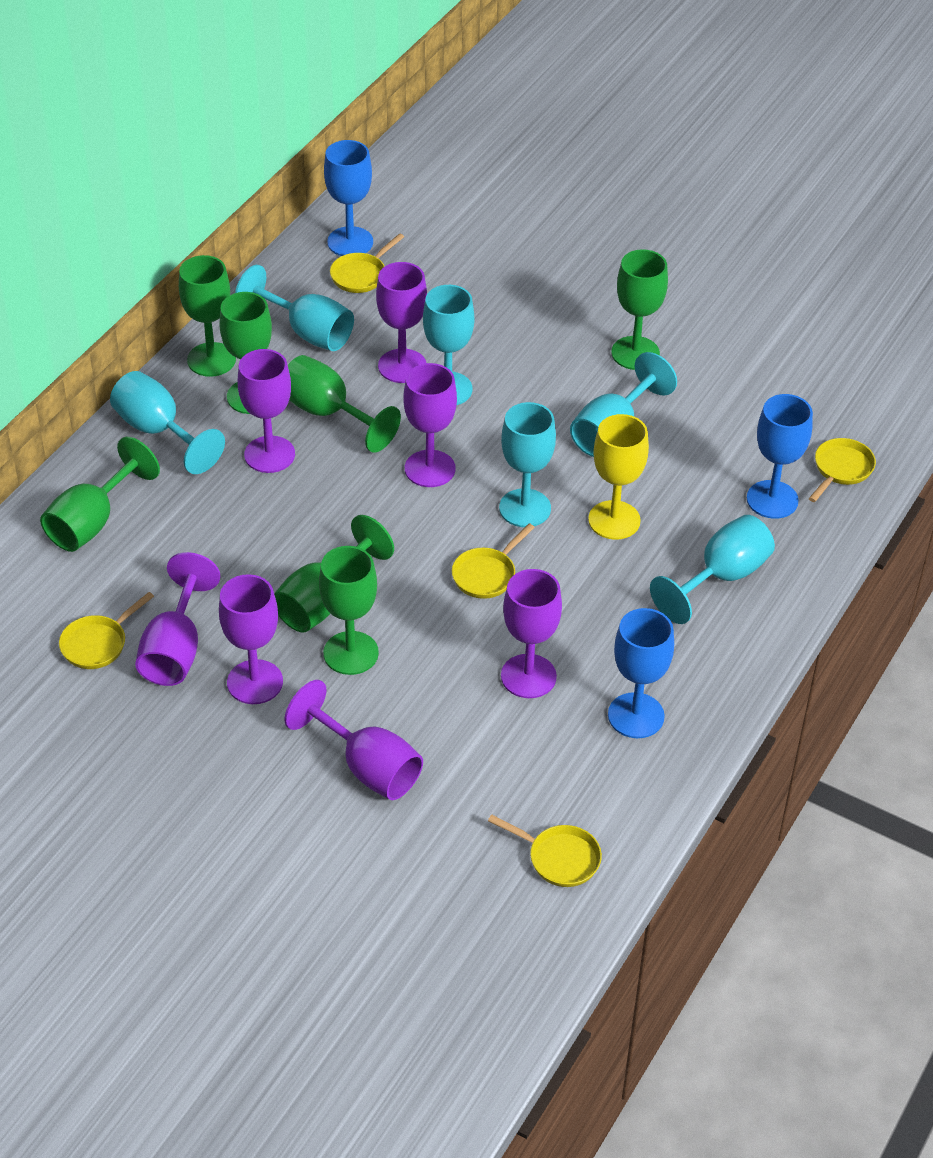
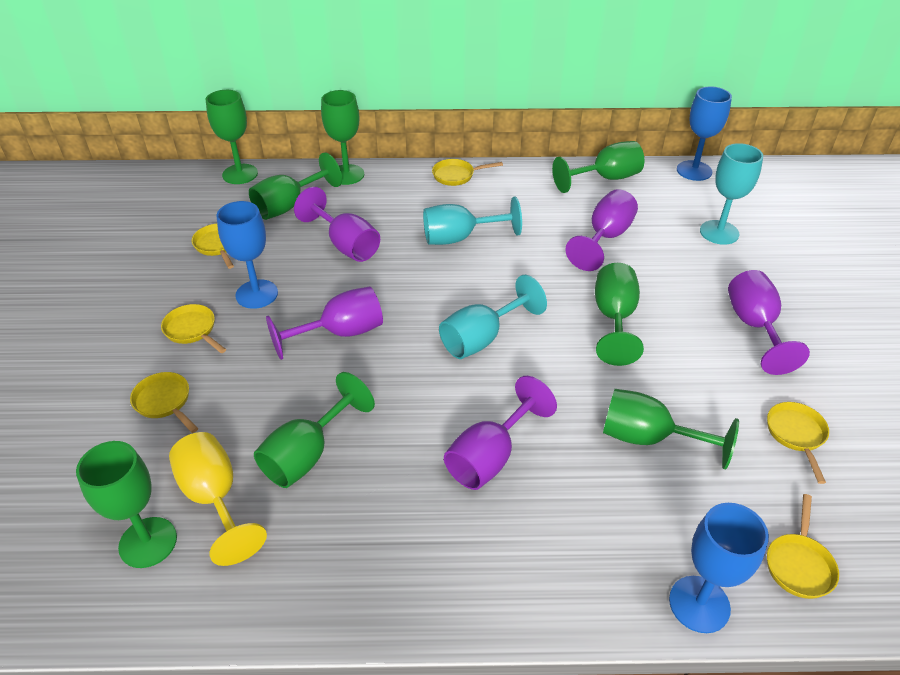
green goblet: 7 -> 8
purple goblet: 7 -> 5
turquoise goblet: 6 -> 3
yellow pan: 5 -> 6

